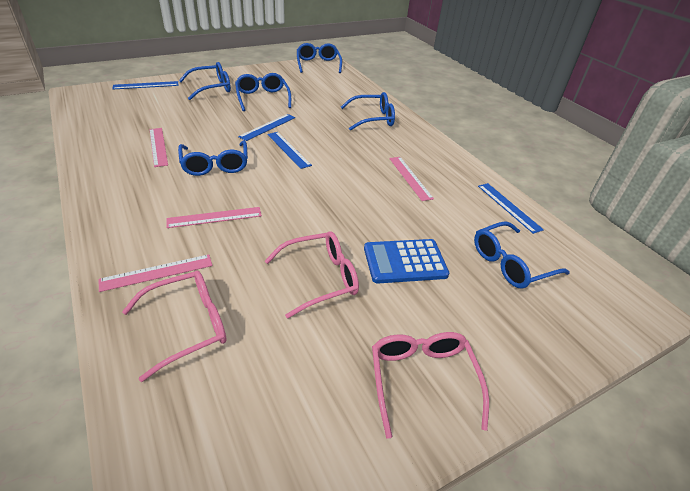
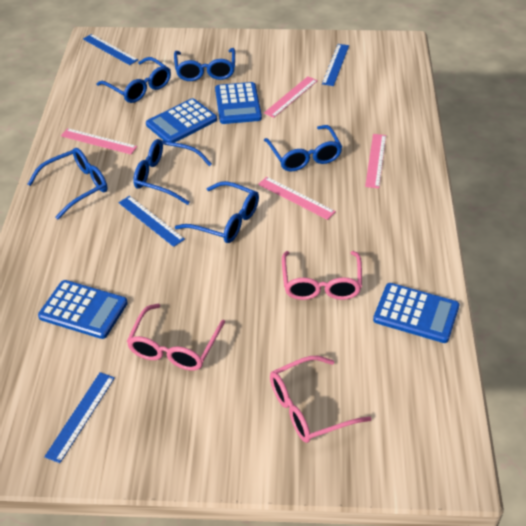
blue calculator: 1 -> 4

